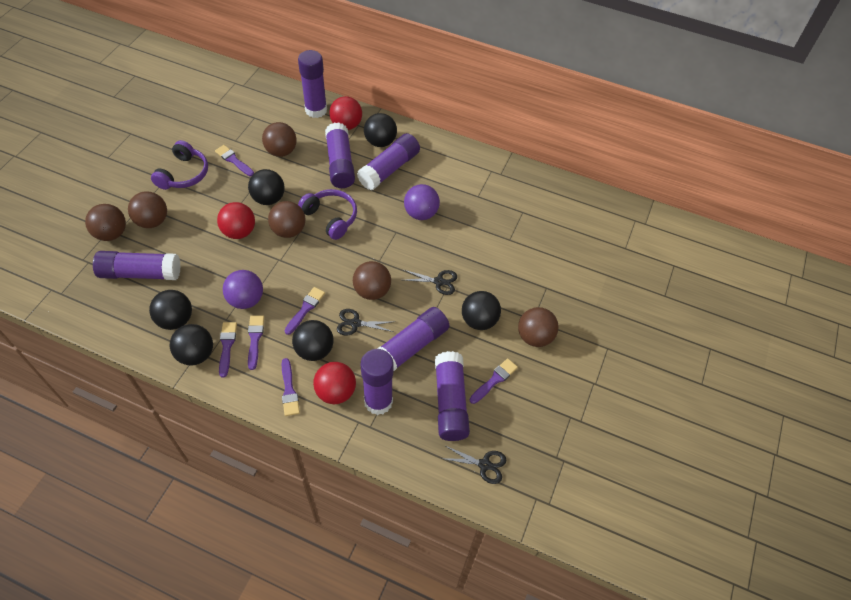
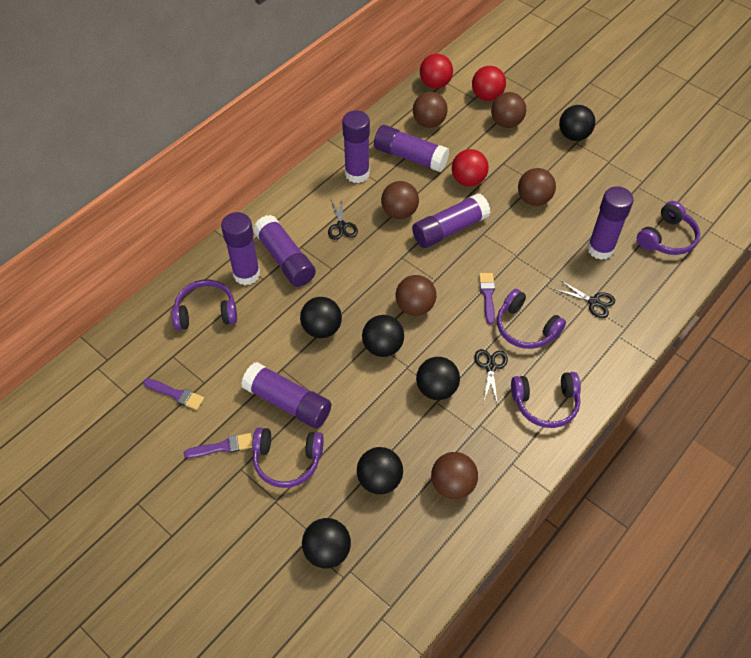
purple ball: 2 -> 0
purple brush: 6 -> 3
purple headphones: 2 -> 5

